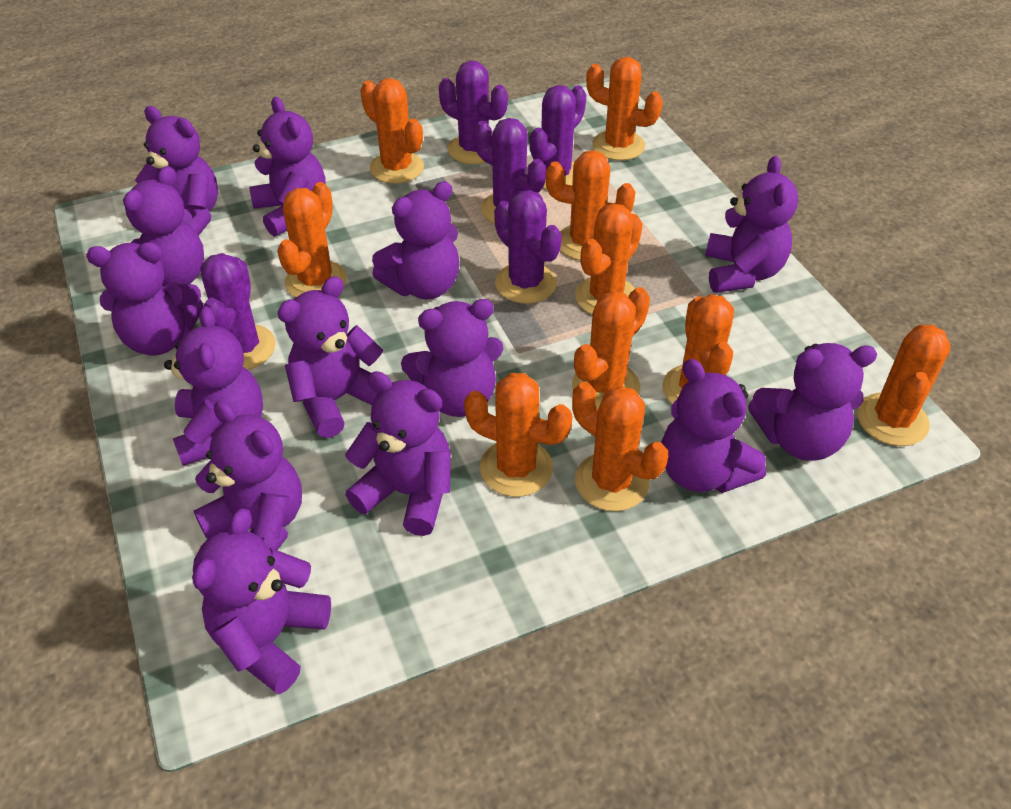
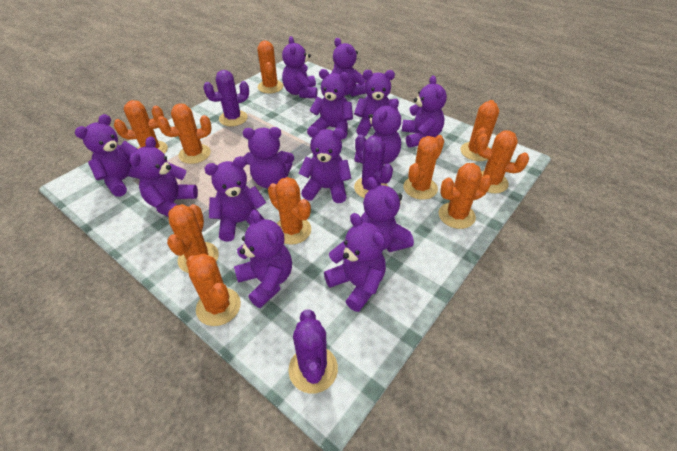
purple cactus: 5 -> 3

